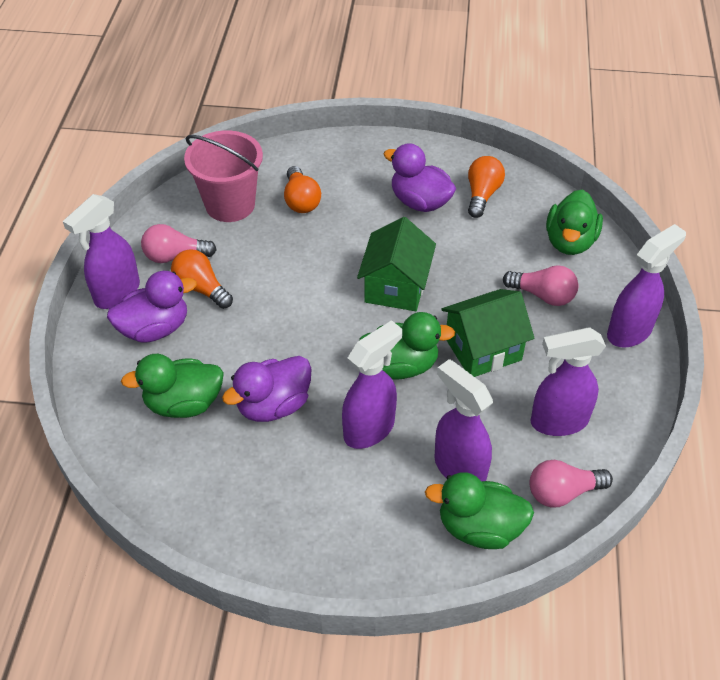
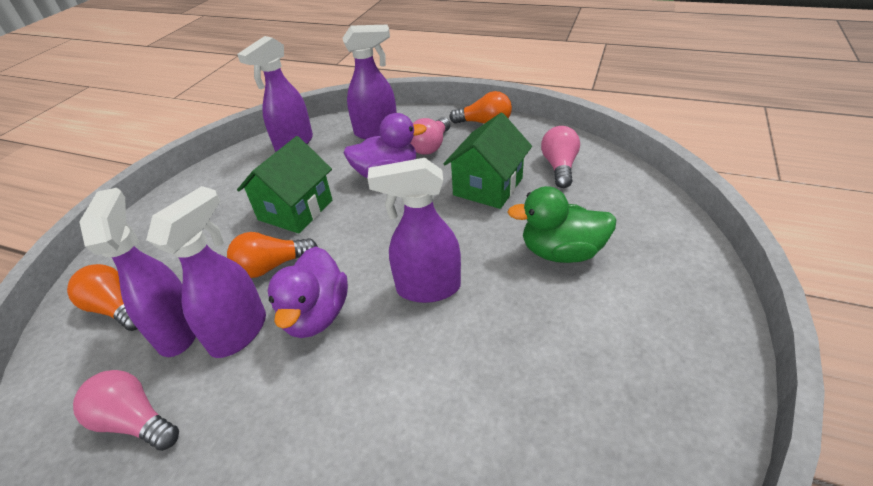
green duck: 4 -> 1
pink bucket: 1 -> 0
purple duck: 3 -> 2

